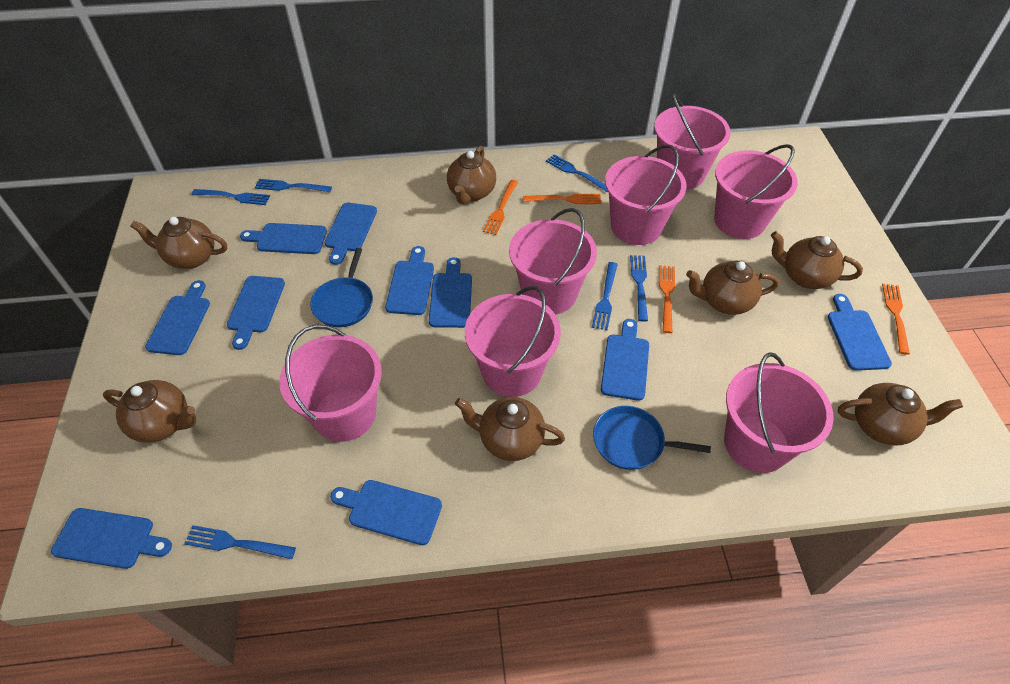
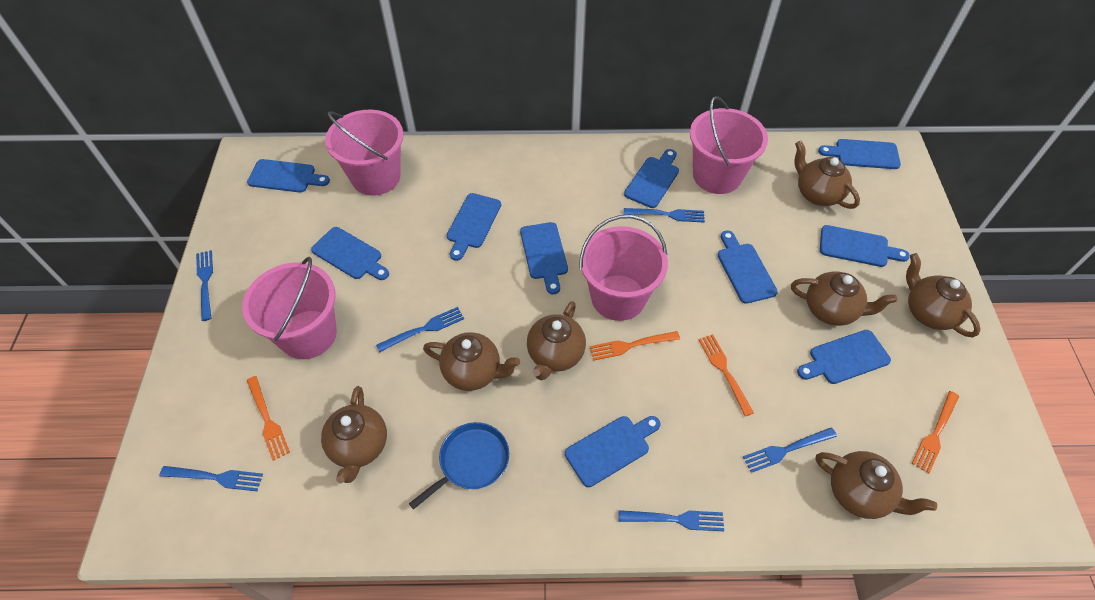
blue pan: 2 -> 1
pink bucket: 7 -> 4

